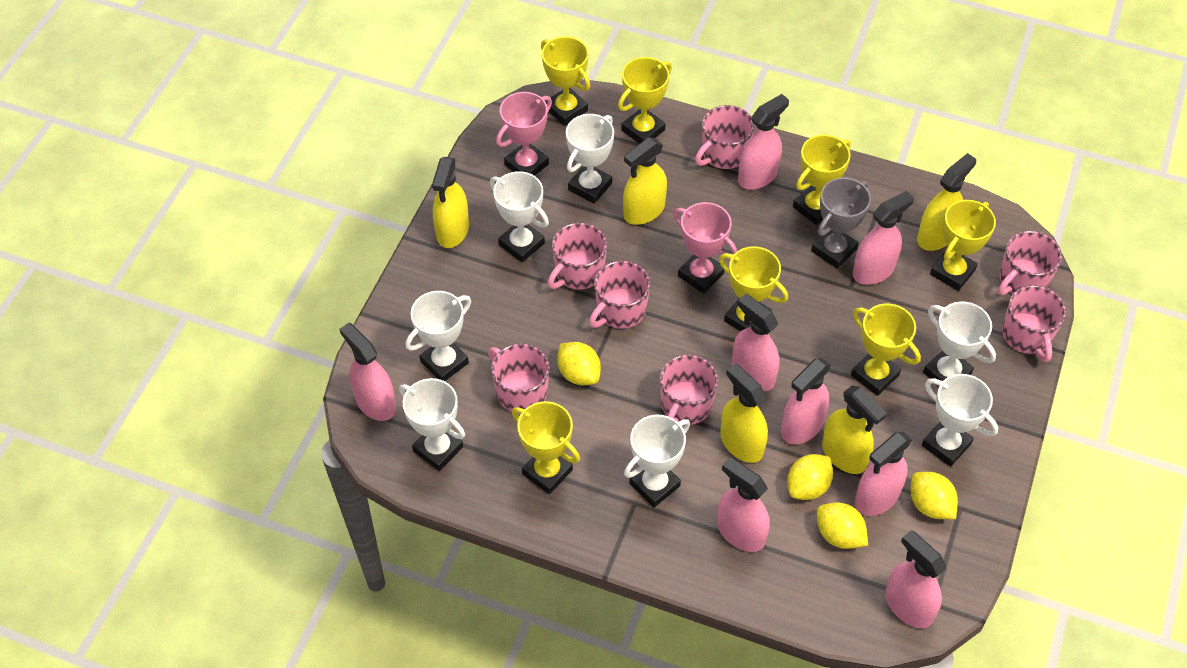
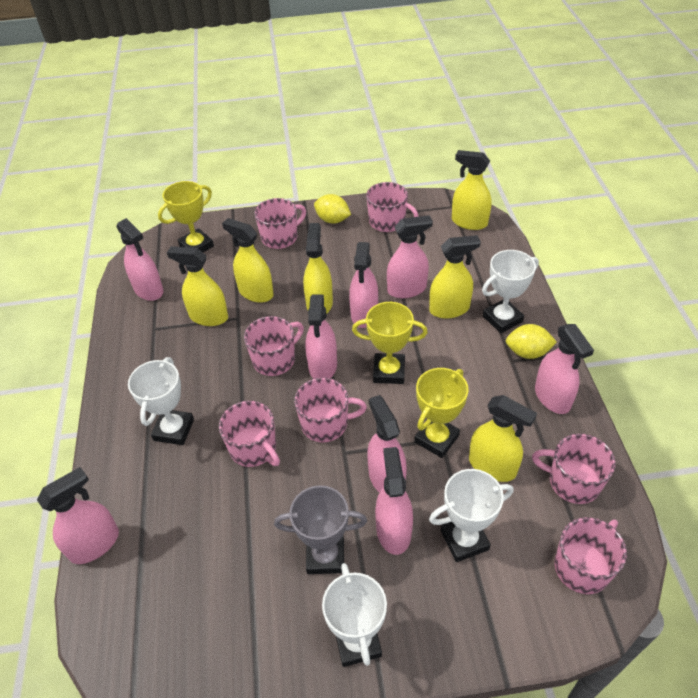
pink trophy: 2 -> 0
white trophy: 7 -> 4
yellow lemon: 4 -> 2
yellow spray bottle: 5 -> 6
yellow trophy: 7 -> 3

